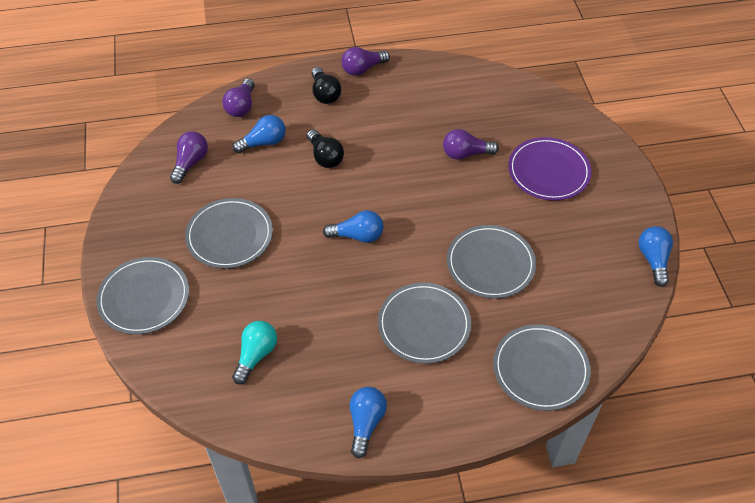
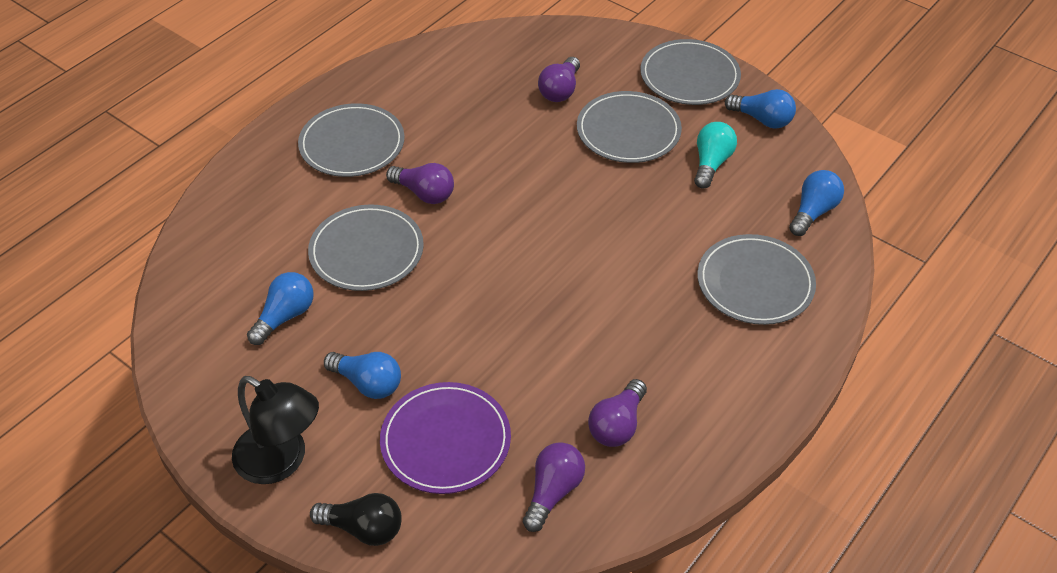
black lamp: 0 -> 1
black light bulb: 2 -> 1

